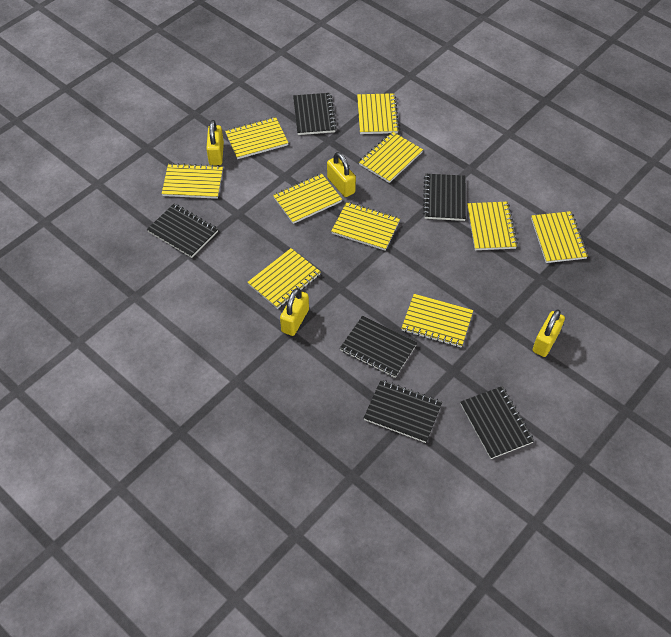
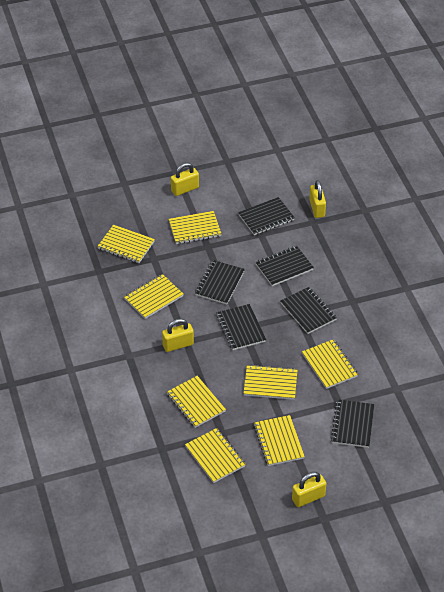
yellow notebook: 10 -> 8

